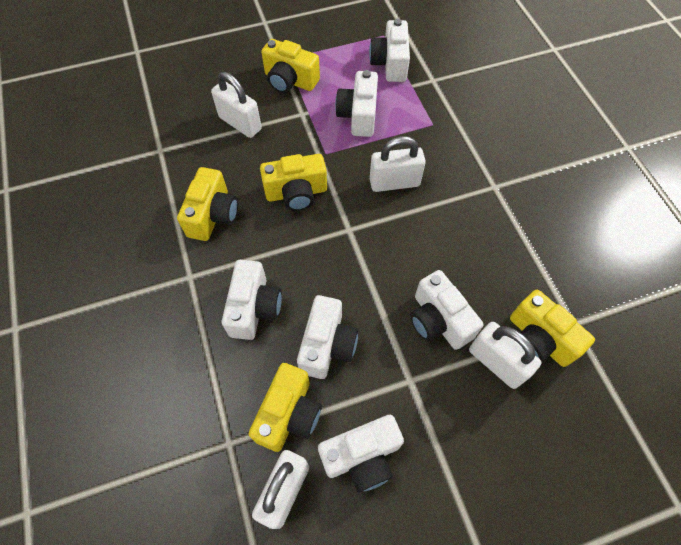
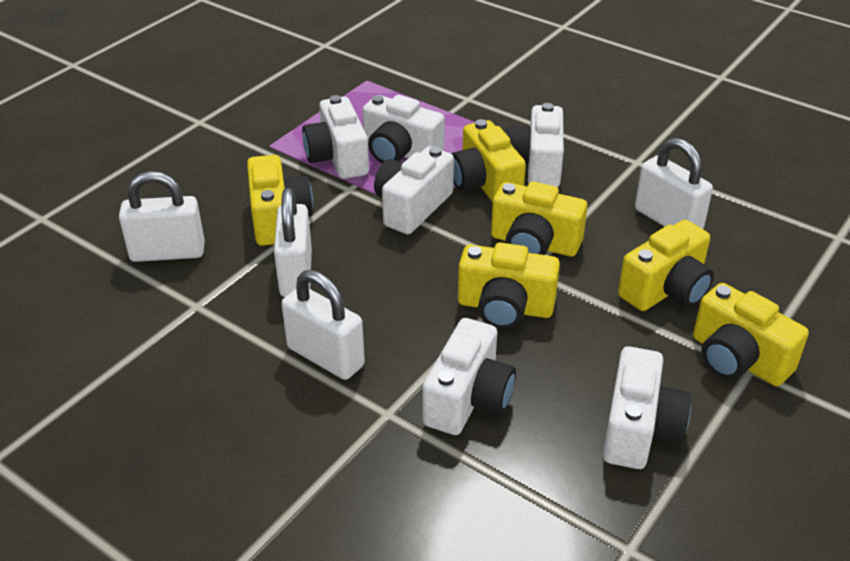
yellow camera: 5 -> 6

